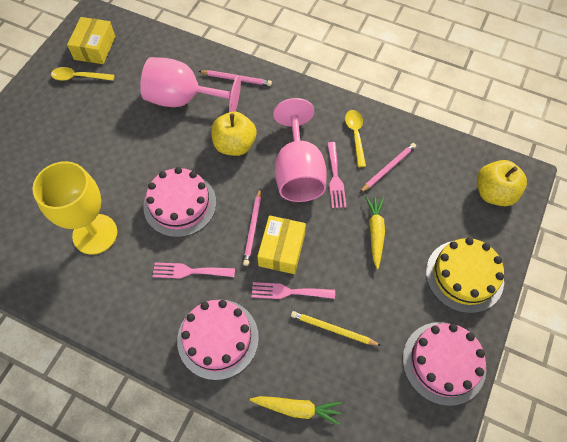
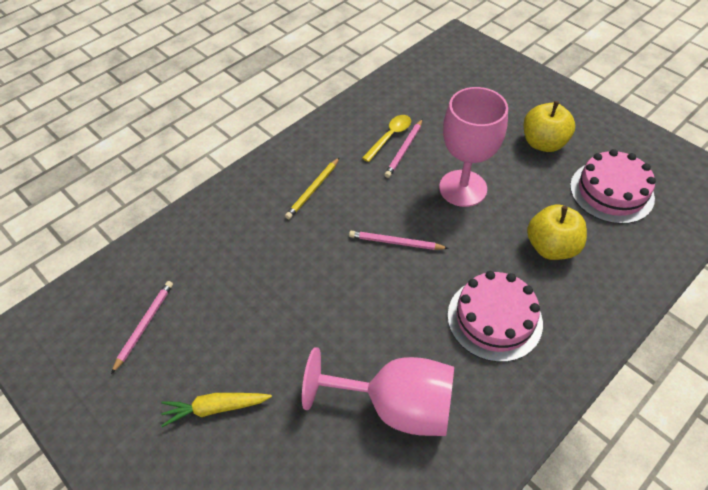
pink cake: 3 -> 2
pink fork: 3 -> 0
yellow box: 2 -> 0
yellow cake: 1 -> 0
yellow carrot: 2 -> 1
yellow goblet: 1 -> 0
yellow spoon: 2 -> 1

